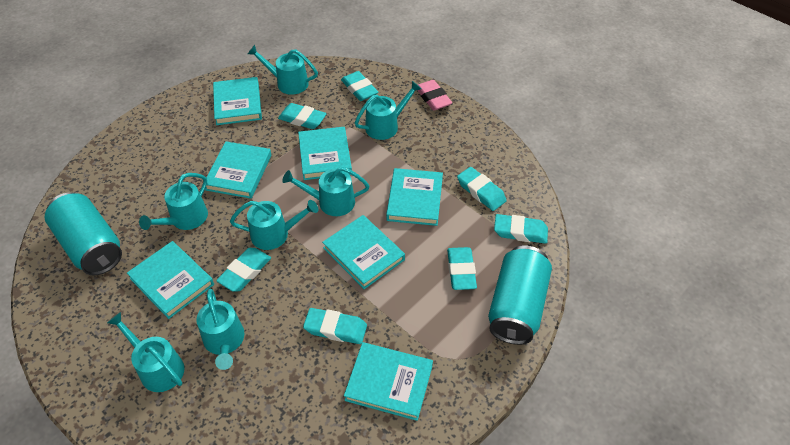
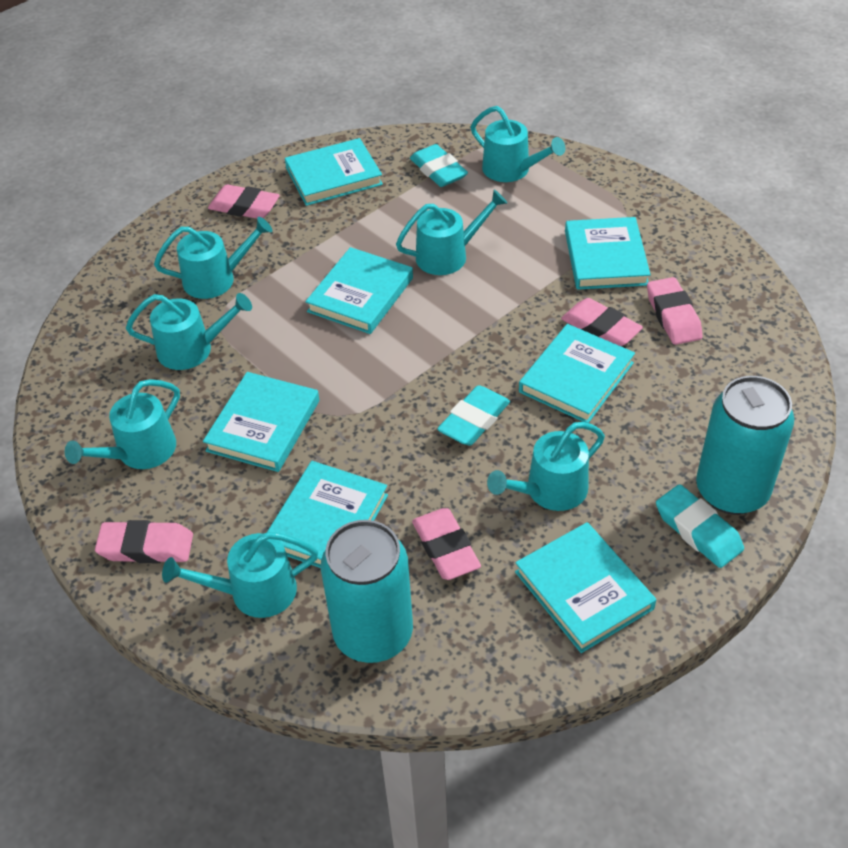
pink eraser: 1 -> 5
turquoise eraser: 7 -> 3

